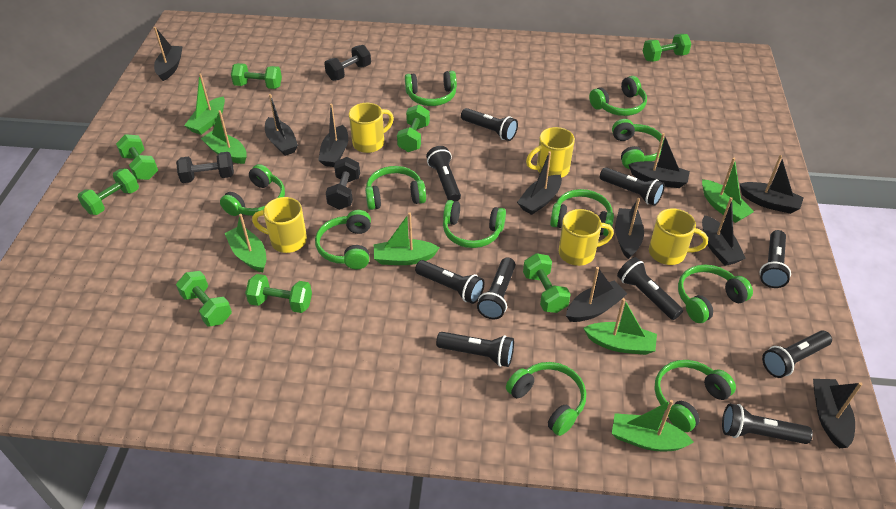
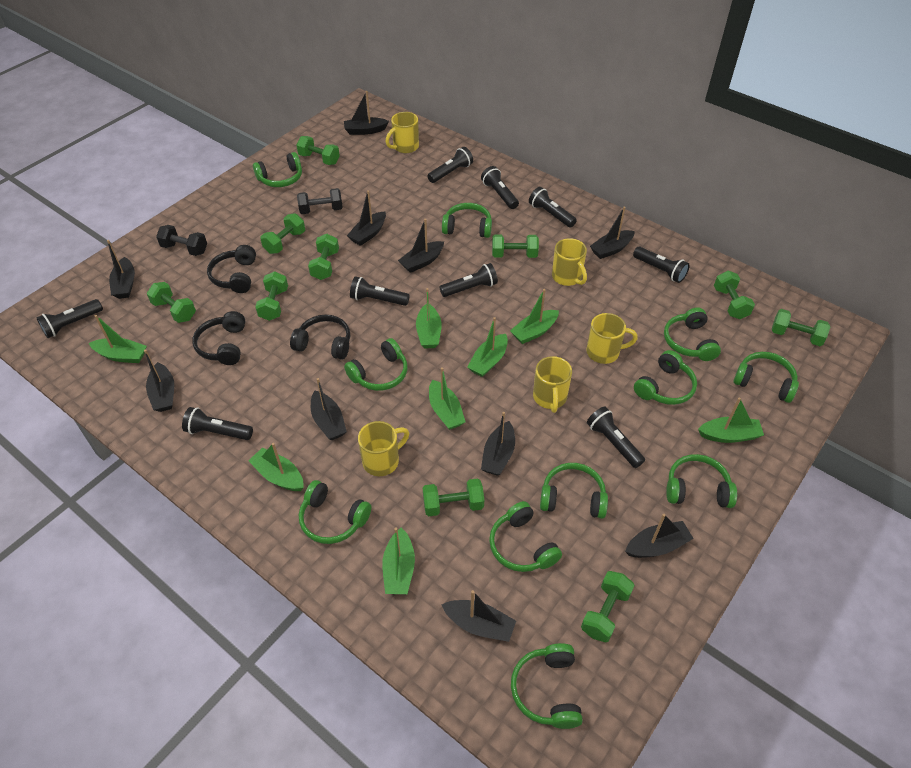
black dumbbell: 3 -> 2
black flashlight: 10 -> 9
black headphones: 0 -> 3
green boat: 7 -> 8
green dumbbell: 8 -> 10

